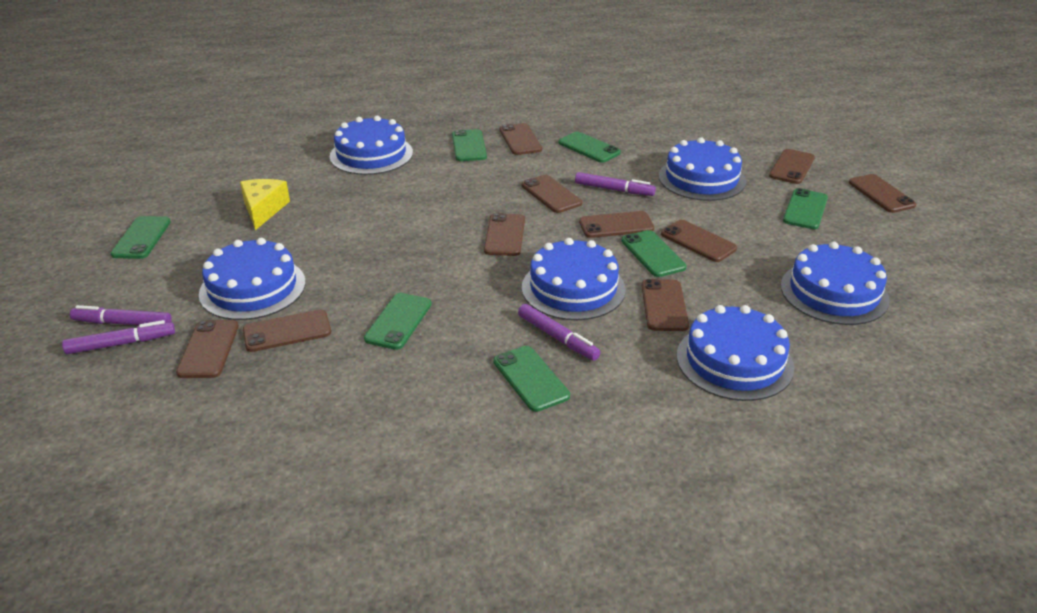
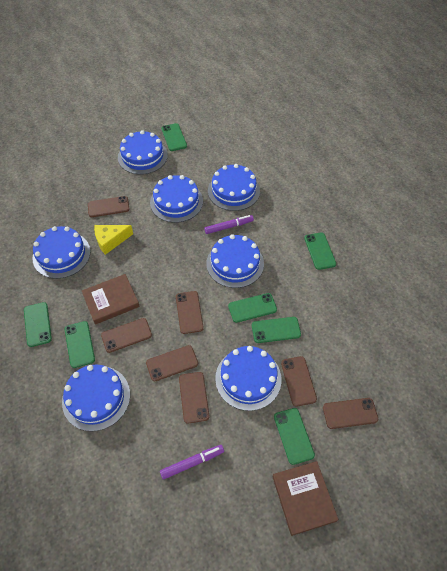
blue cake: 6 -> 7
brown book: 0 -> 2
brown phone: 10 -> 7
purple marker: 4 -> 2

